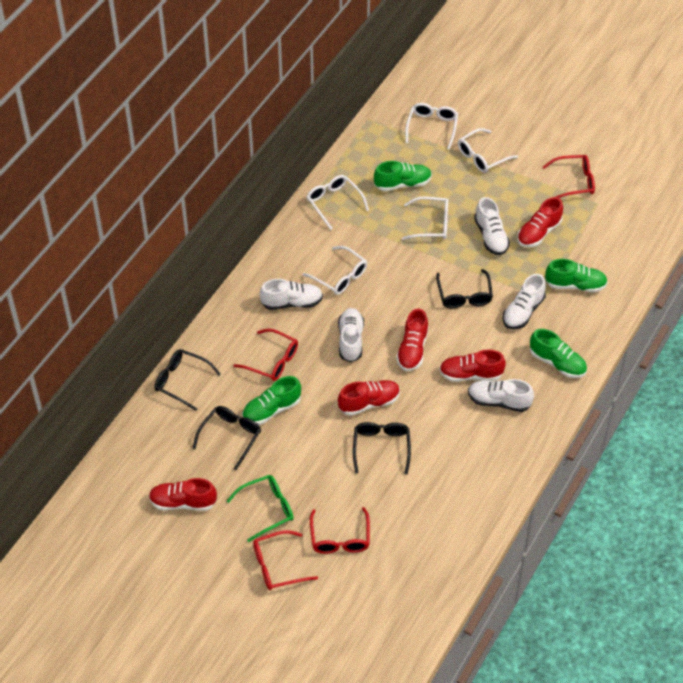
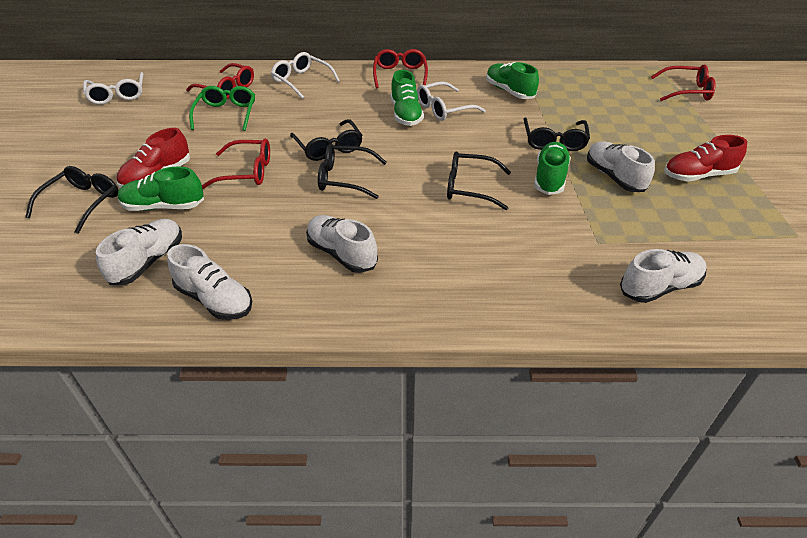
black glasses: 4 -> 5
red shoe: 5 -> 2
white glasses: 5 -> 3

